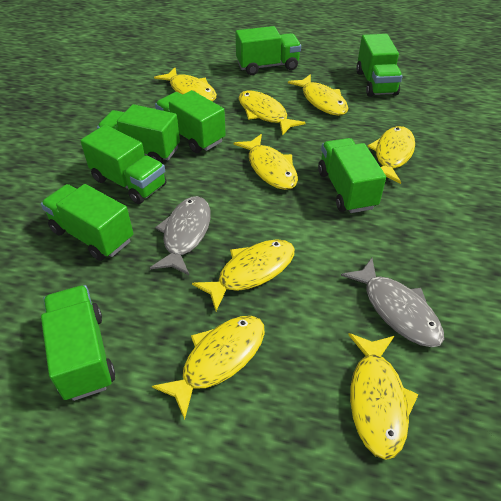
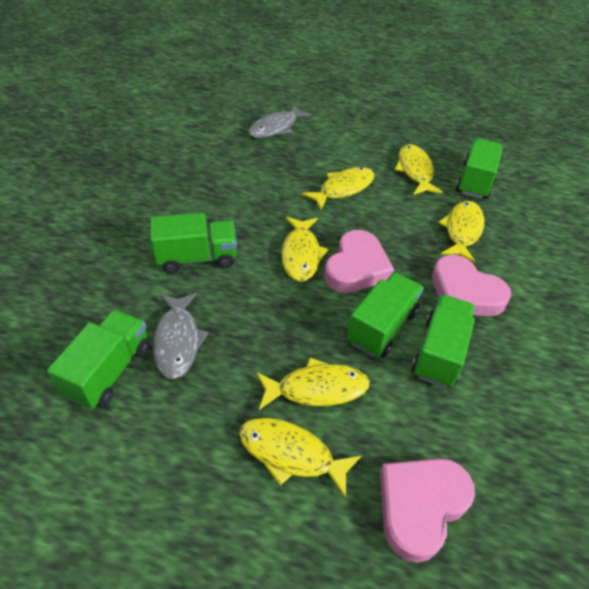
green truck: 8 -> 5
pink heart: 0 -> 3
yellow fish: 8 -> 6

